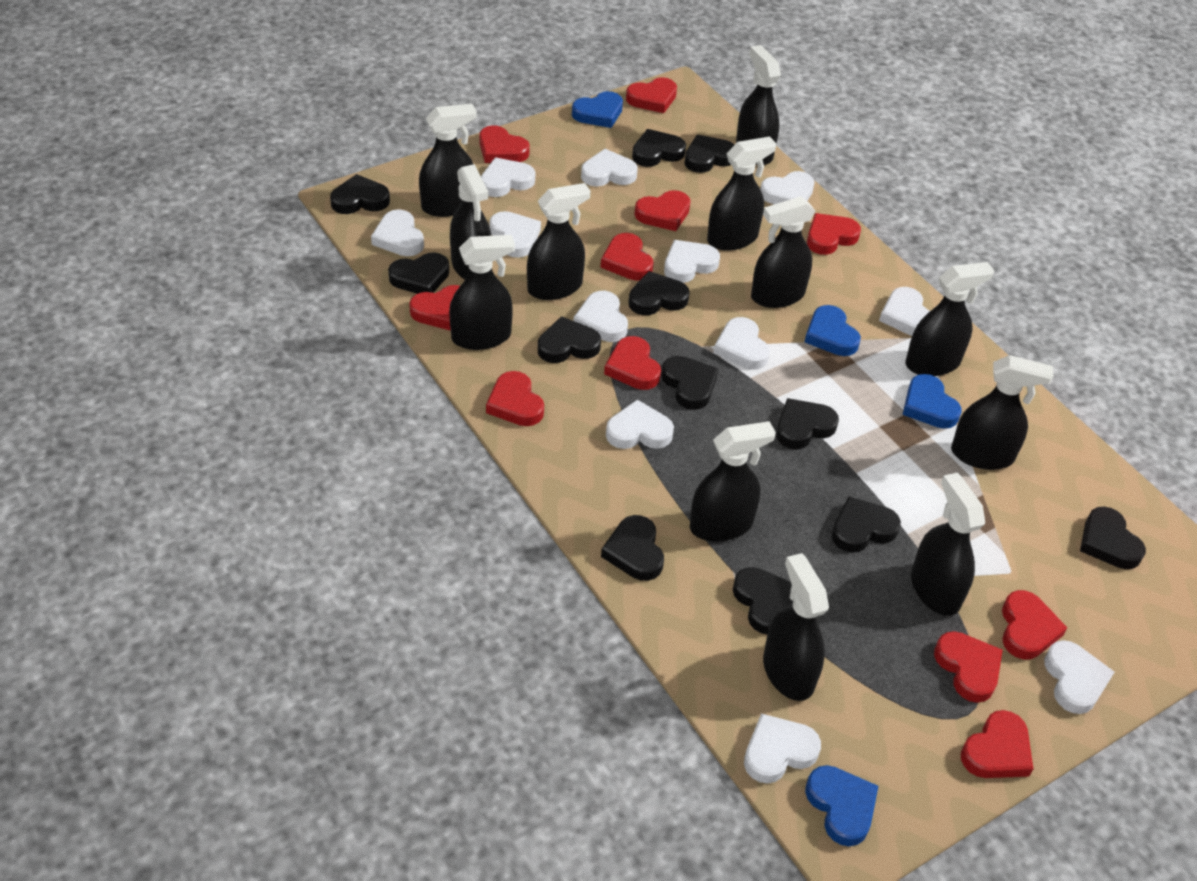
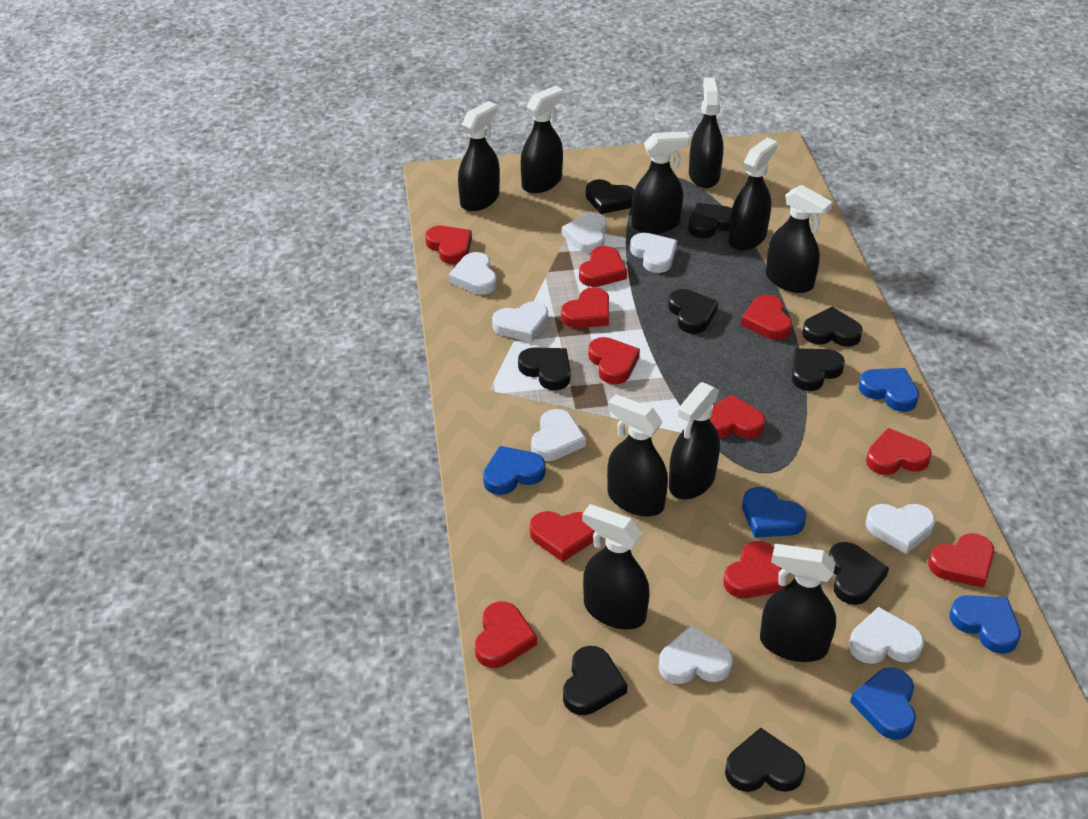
black heart: 12 -> 9
black spray bottle: 12 -> 10
blue heart: 4 -> 5
white heart: 12 -> 8

